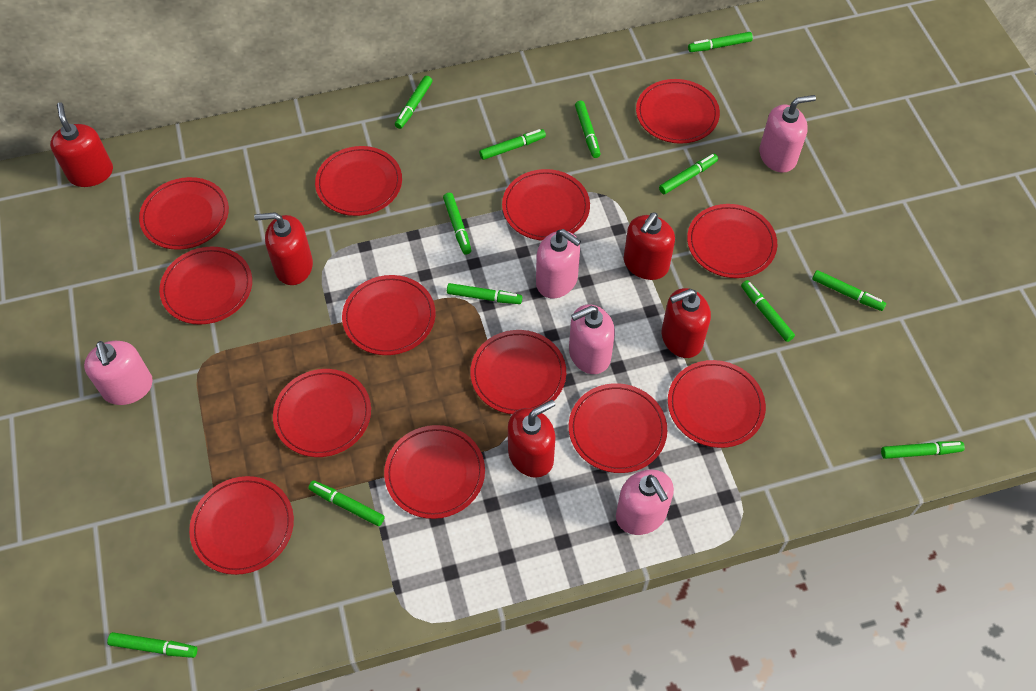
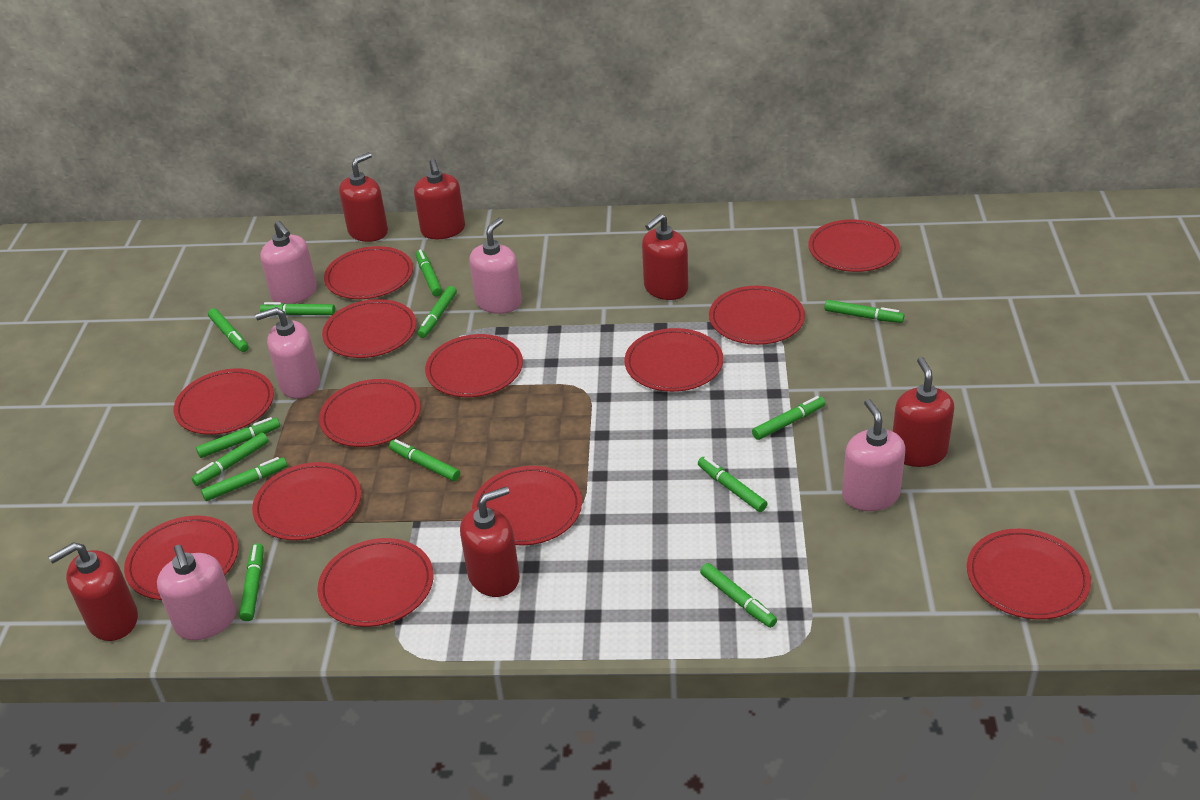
green marker: 12 -> 13
red soap dispenser: 5 -> 6

